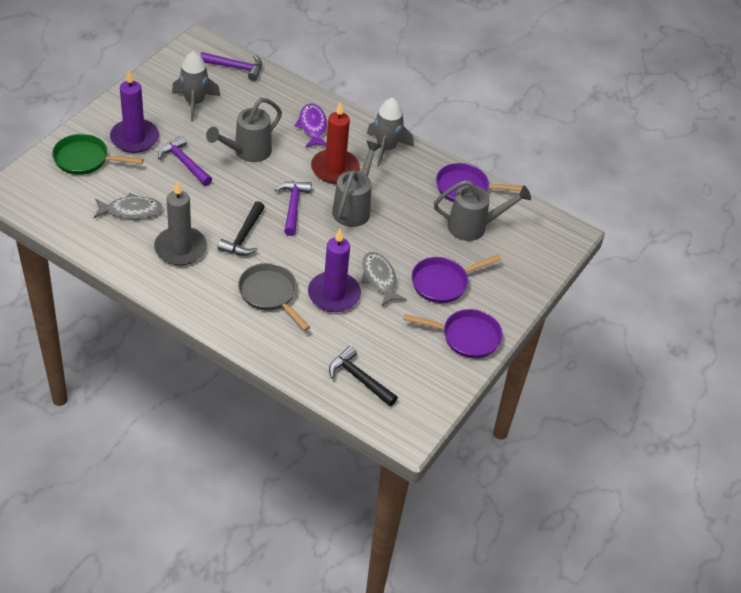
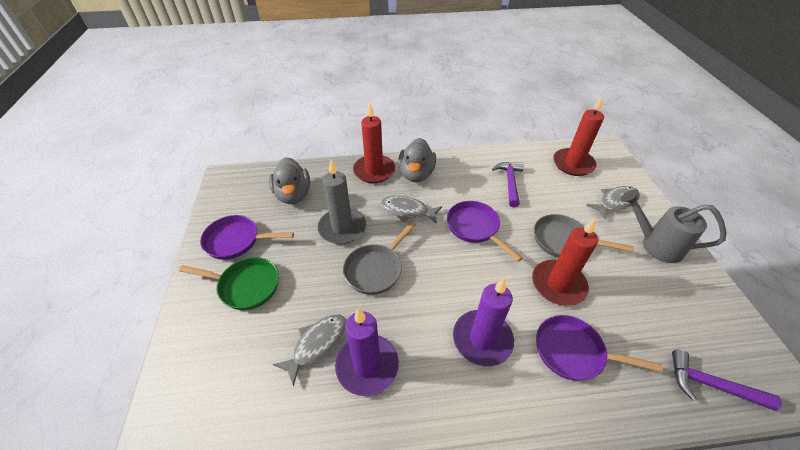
black hammer: 2 -> 0
grey duck: 0 -> 2
grey fish: 2 -> 3
grey pan: 1 -> 2
grey rocket: 2 -> 0
grey watering can: 3 -> 1
purple fish: 1 -> 0
purple hammer: 3 -> 2
red candle: 1 -> 3

